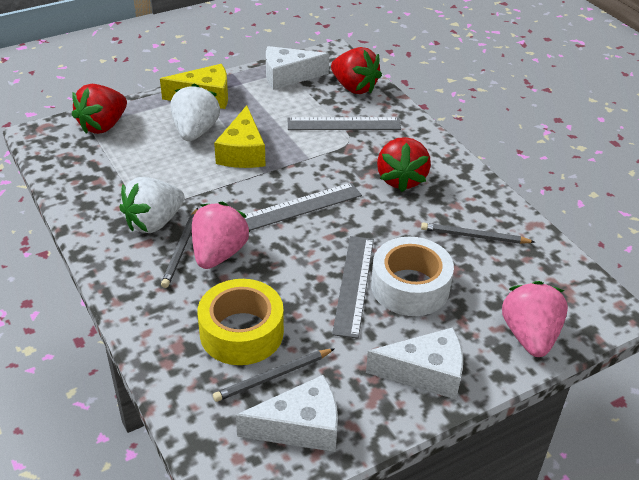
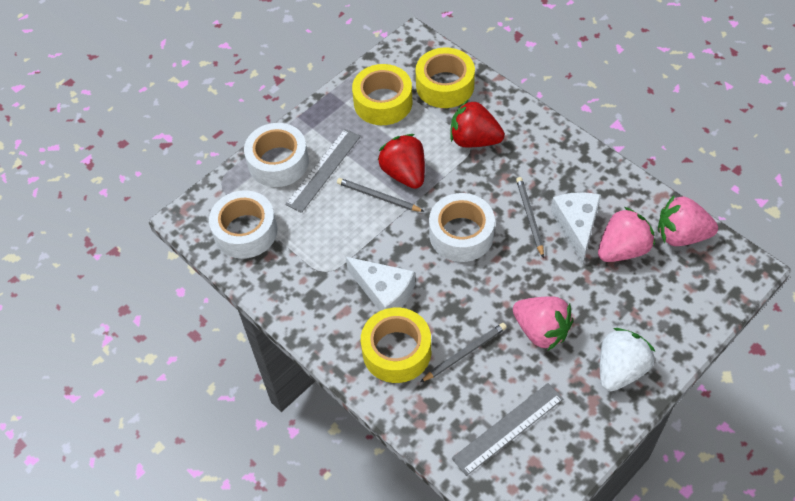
grey ruler: 3 -> 2
pink strawberry: 2 -> 3
red strawberry: 3 -> 2
white cheese: 3 -> 2
white strawberry: 2 -> 1
white tape: 1 -> 3
yellow cheese: 2 -> 0
yellow tape: 1 -> 3

